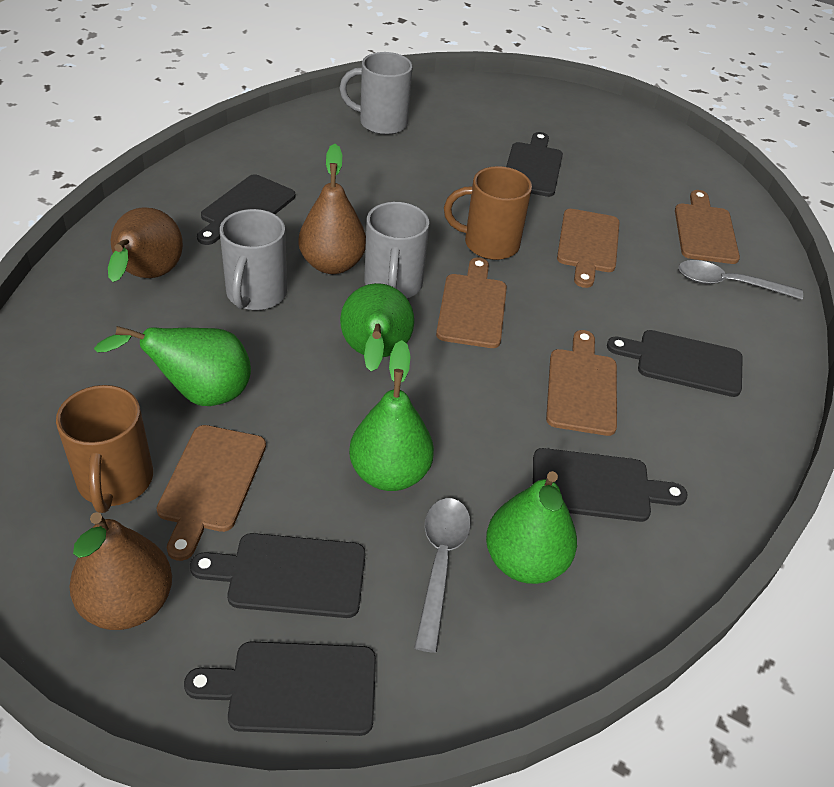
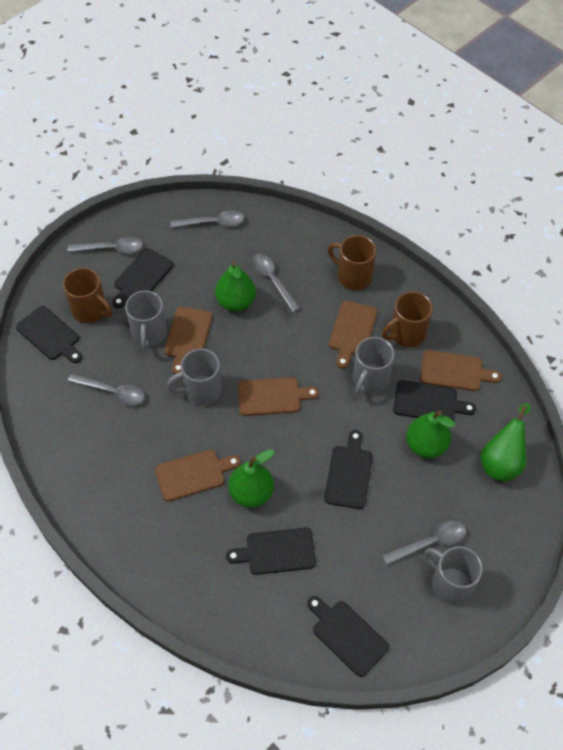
brown mug: 2 -> 3
brown pear: 3 -> 0
grey mug: 3 -> 4
grey spoon: 2 -> 5

